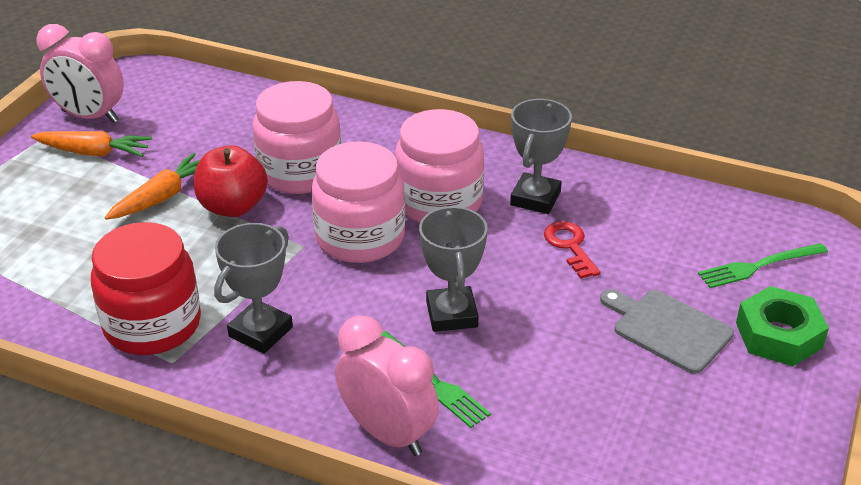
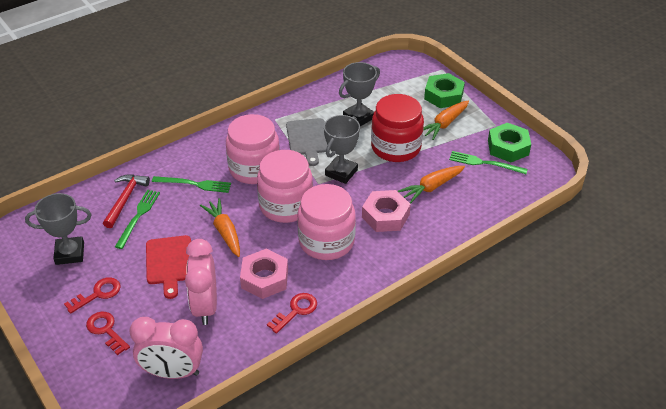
green fork: 2 -> 3
green nut: 1 -> 2
orange carrot: 2 -> 3
pink nut: 0 -> 2
red apple: 1 -> 0
red cutting board: 0 -> 1
red hammer: 0 -> 1
red key: 1 -> 3

